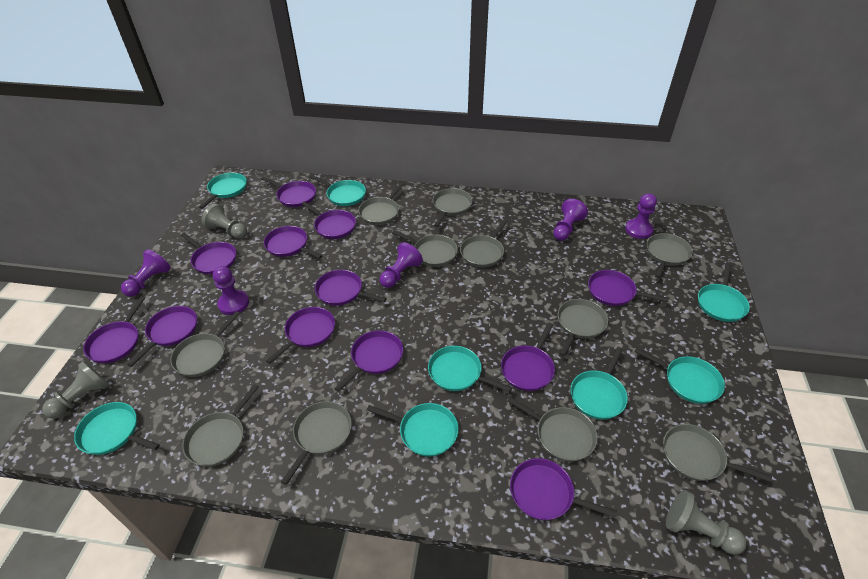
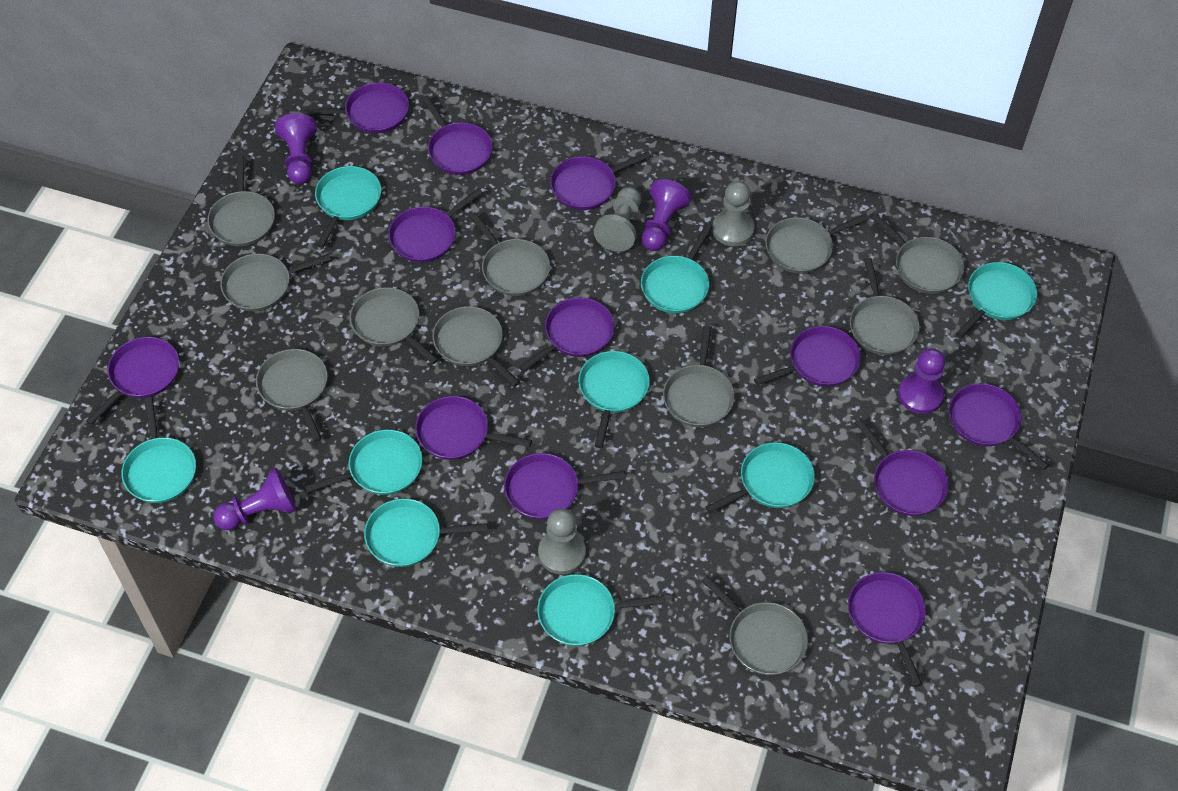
purple pawn: 5 -> 4
turquoise pan: 8 -> 9

